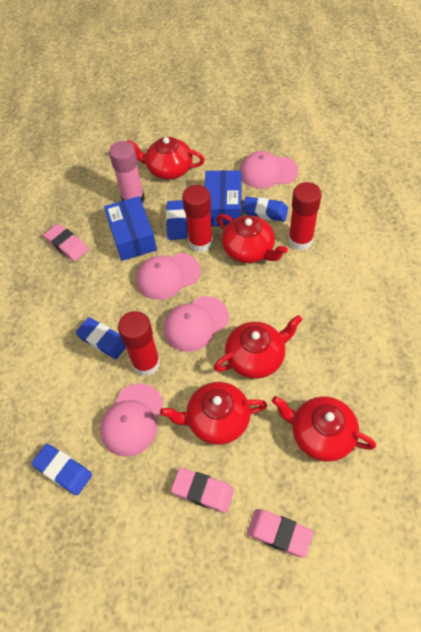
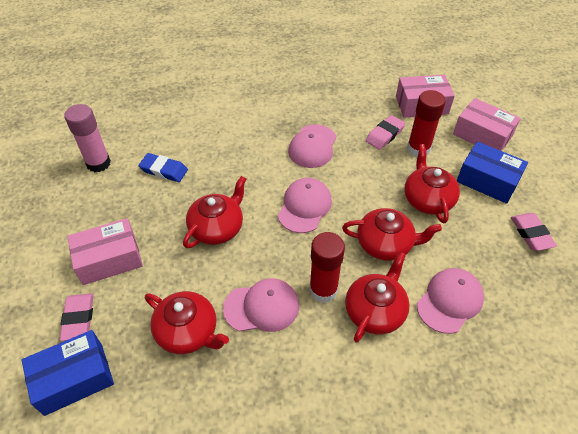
blue eraser: 4 -> 1
pink box: 0 -> 3
red glue stick: 3 -> 2

